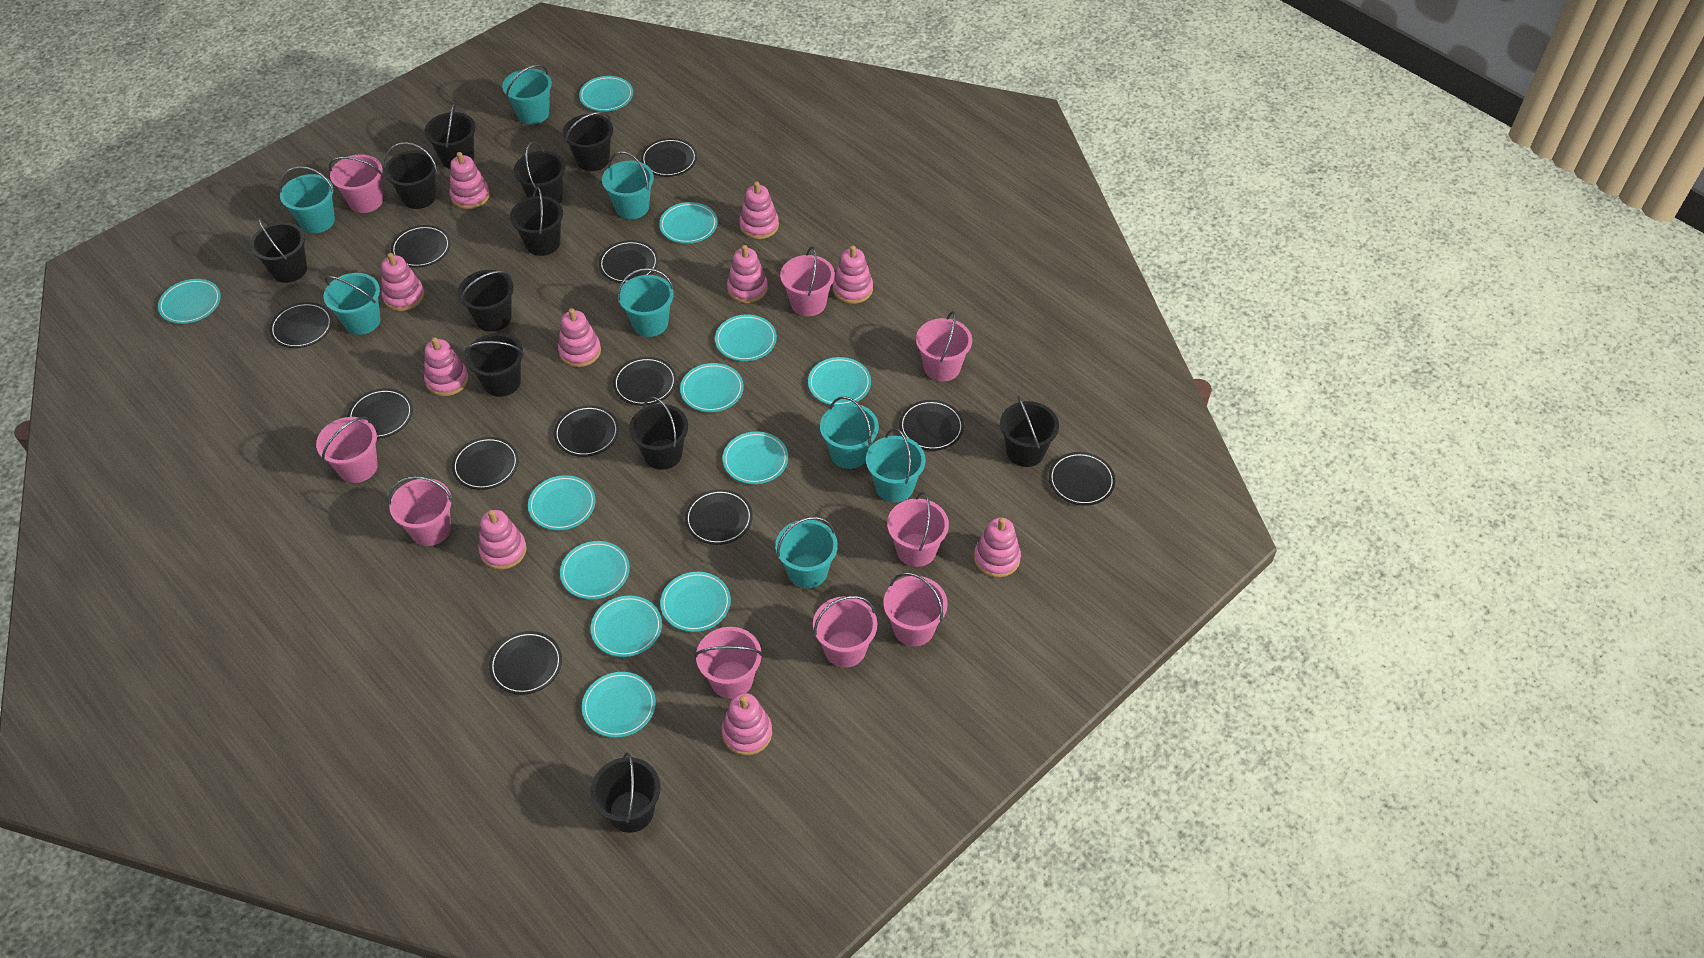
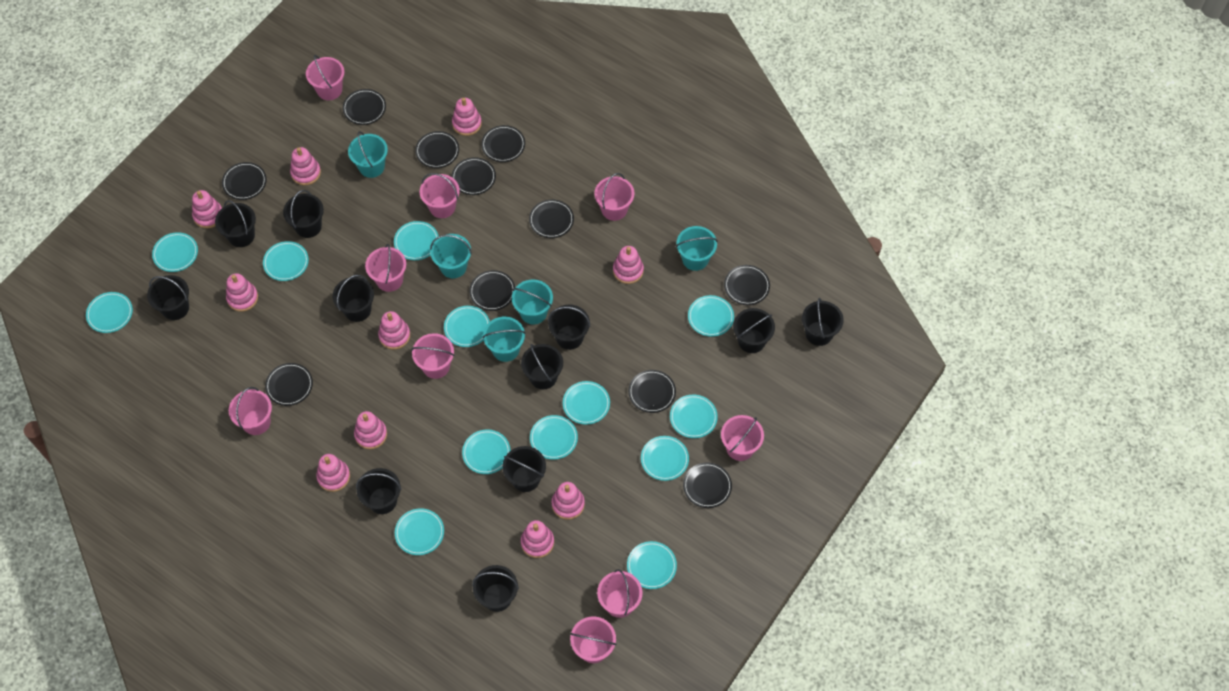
black plate: 12 -> 11
turquoise bucket: 8 -> 5
turquoise plate: 12 -> 13

